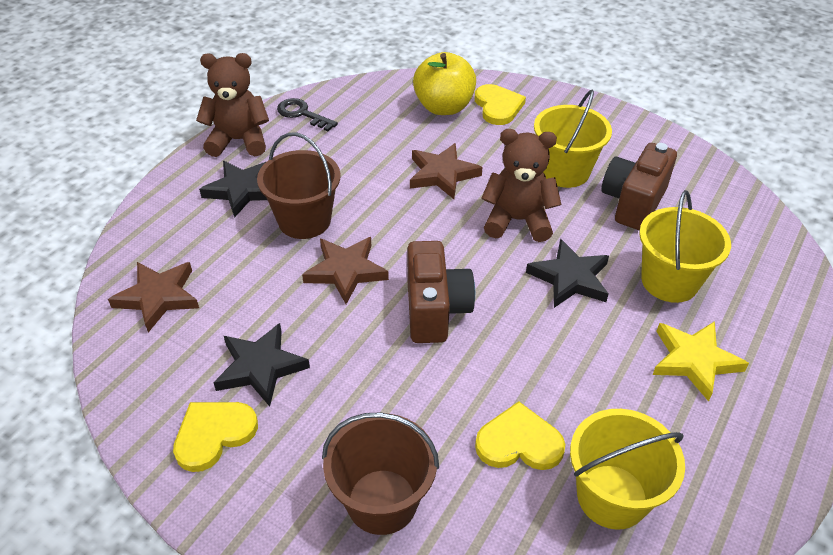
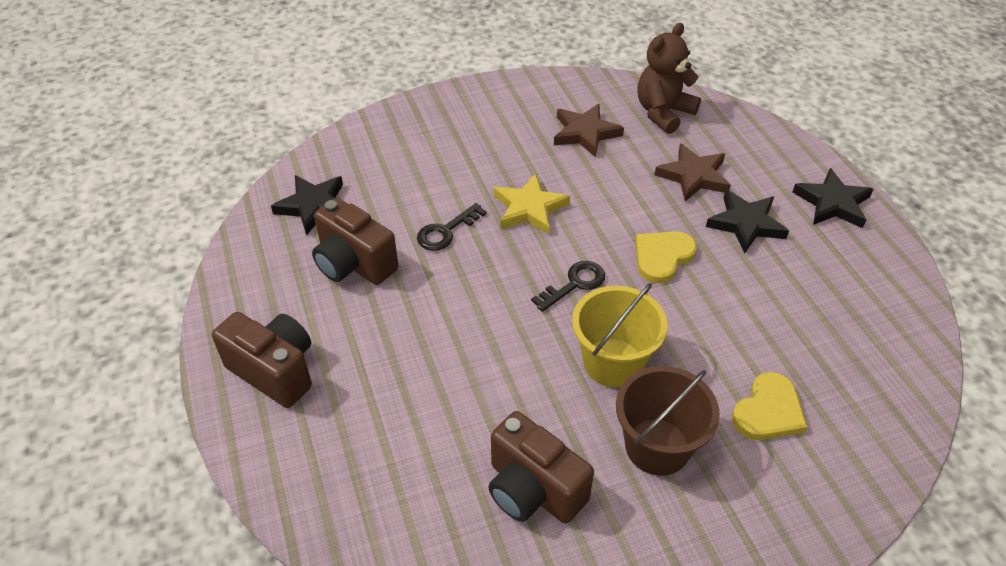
black key: 1 -> 2
brown bucket: 2 -> 1
brown camera: 2 -> 3
brown star: 3 -> 2
brown teddy bear: 2 -> 1
yellow apple: 1 -> 0
yellow bucket: 3 -> 1
yellow heart: 3 -> 2

